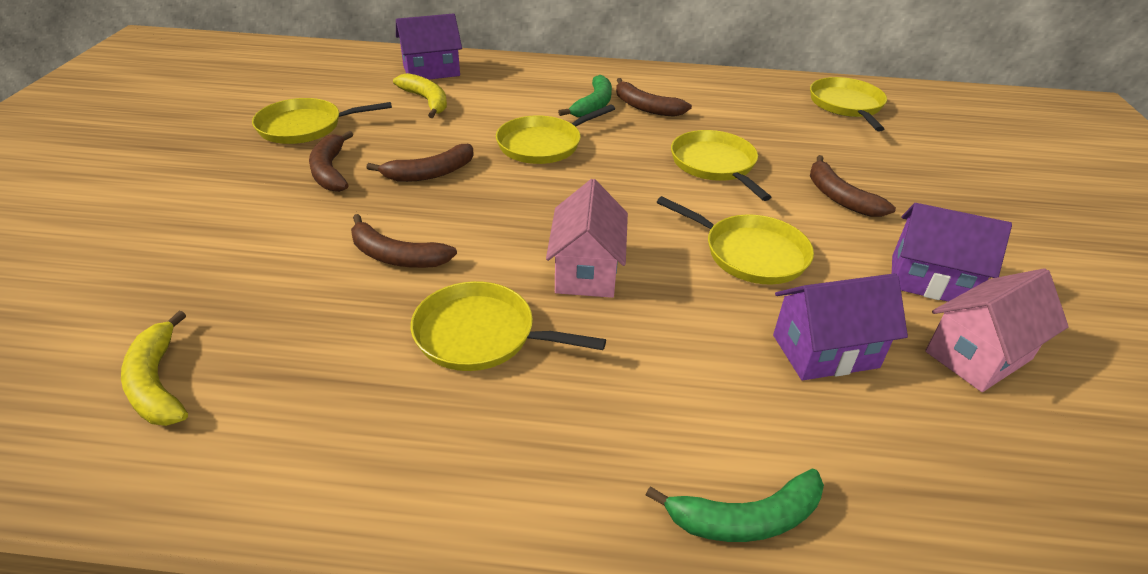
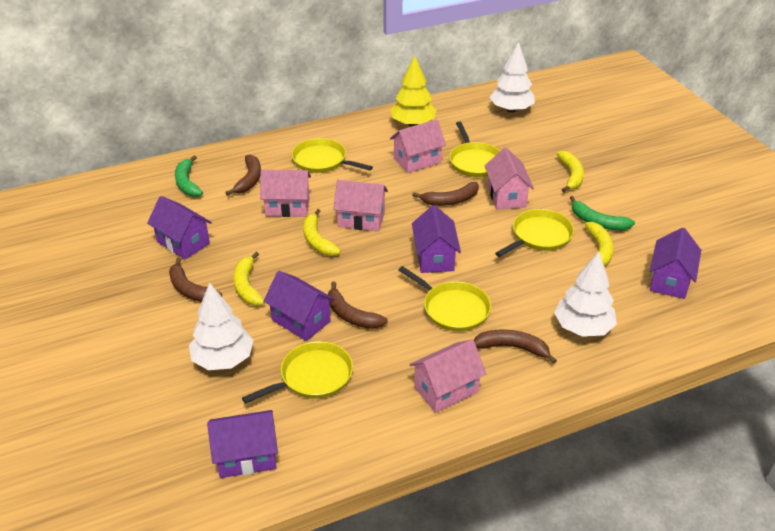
pink house: 2 -> 5
purple house: 3 -> 5
white tree: 0 -> 3
yellow banana: 2 -> 4
yellow pan: 6 -> 5
yellow tree: 0 -> 1

